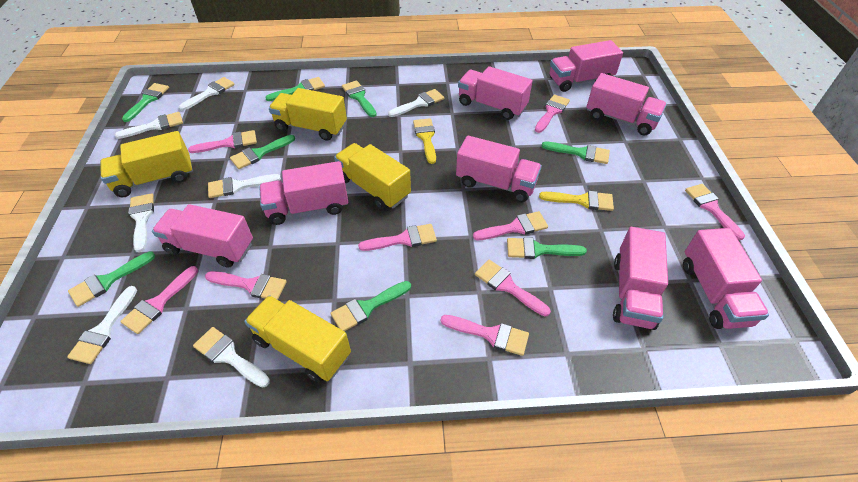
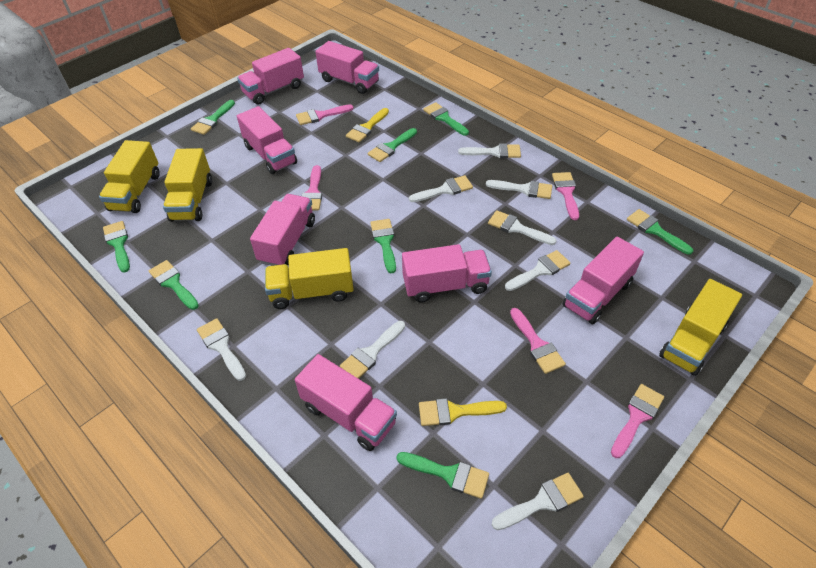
pink brush: 9 -> 5
pink truck: 8 -> 7
white brush: 7 -> 8

